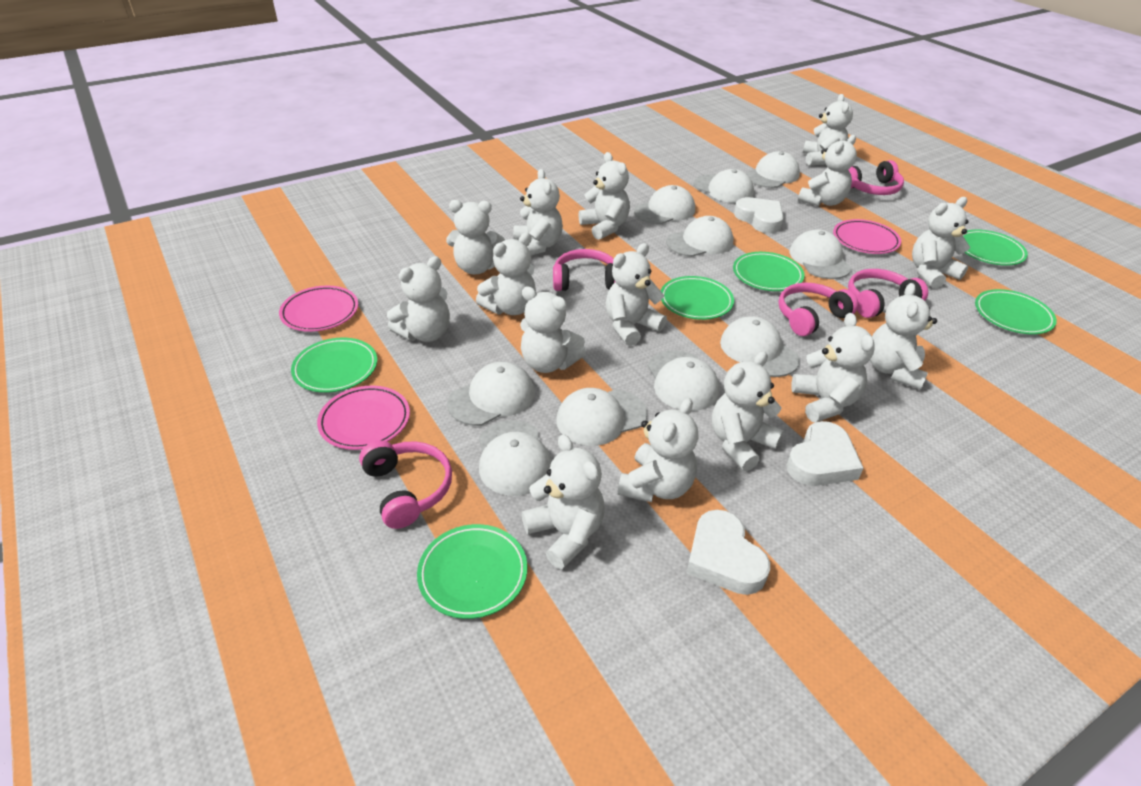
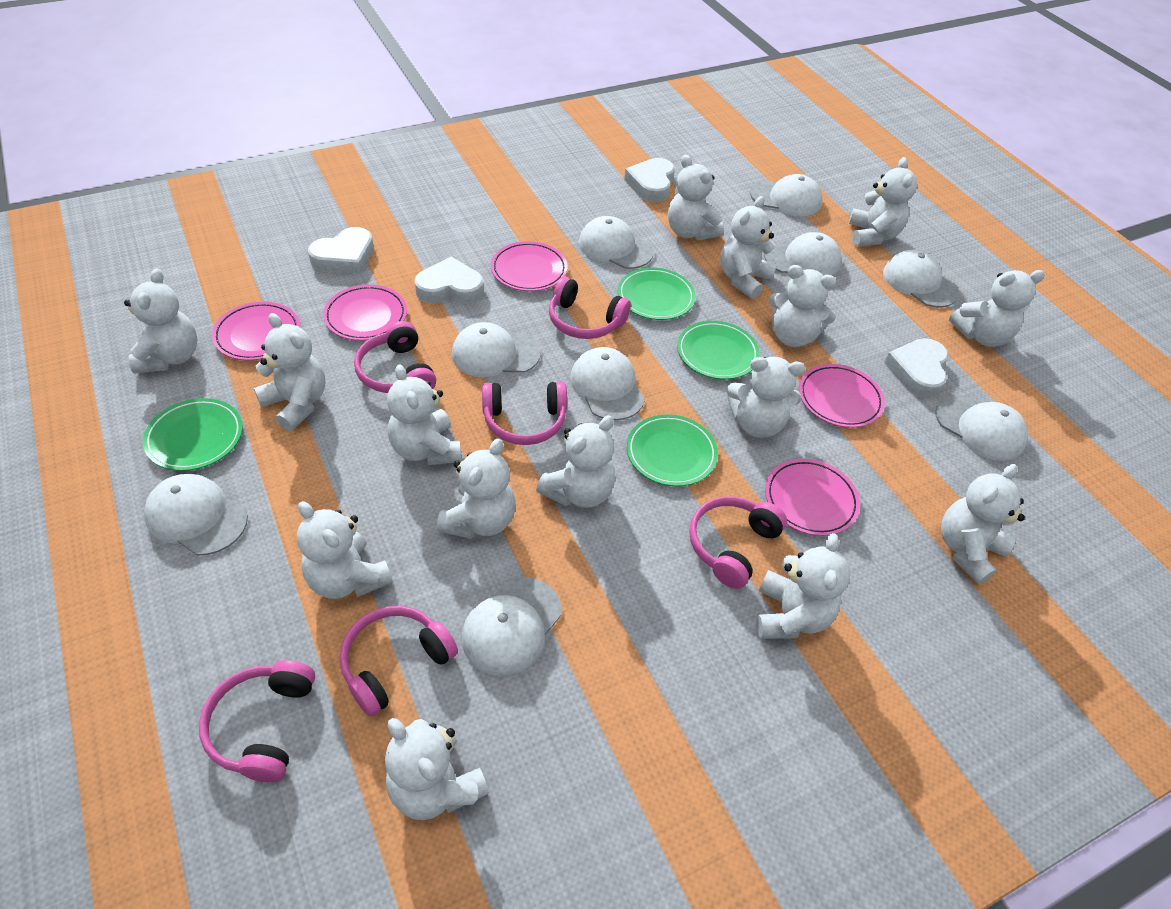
green plate: 6 -> 4
pink headphones: 5 -> 6
pink plate: 3 -> 5
white cap: 10 -> 9
white heart: 3 -> 4

